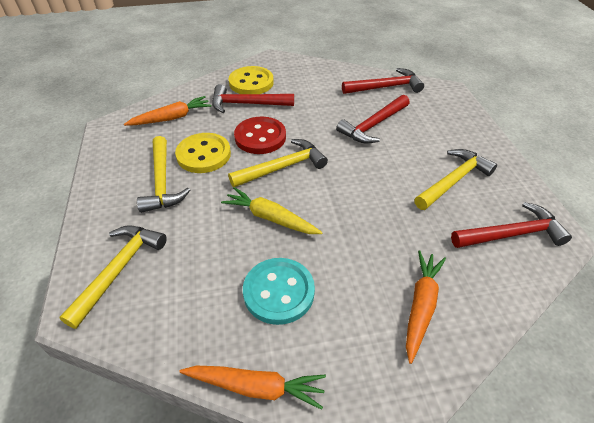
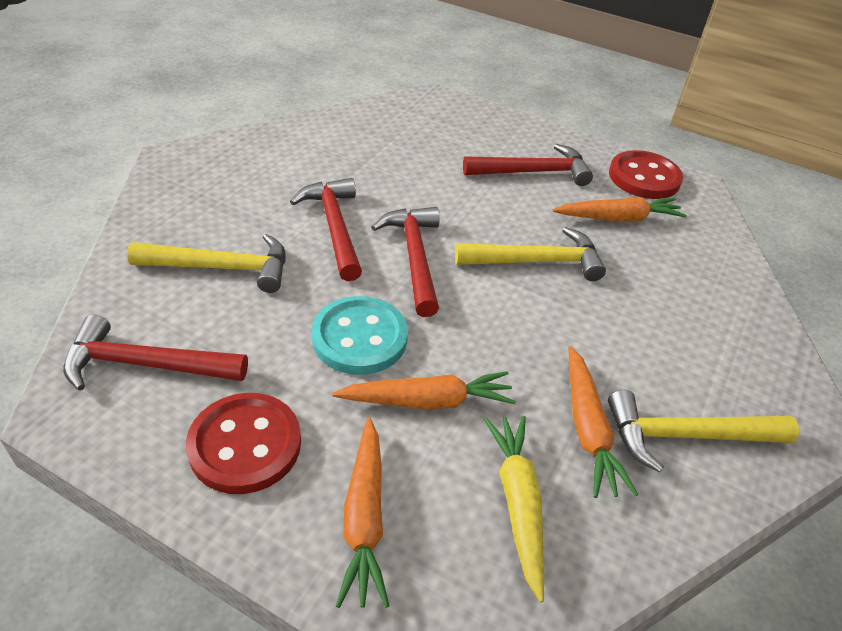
orange carrot: 3 -> 4
red button: 1 -> 2
yellow button: 2 -> 0
yellow hammer: 4 -> 3

